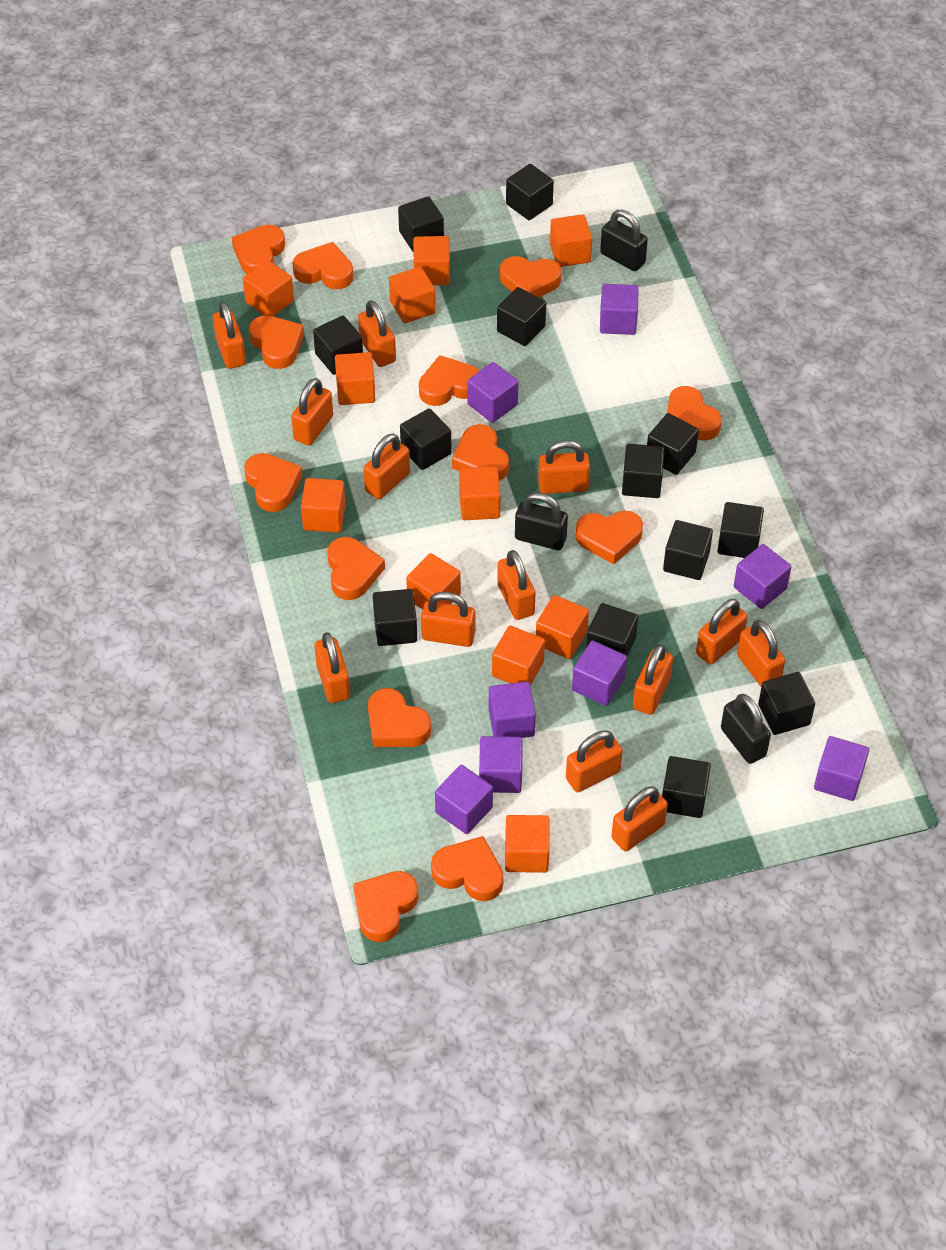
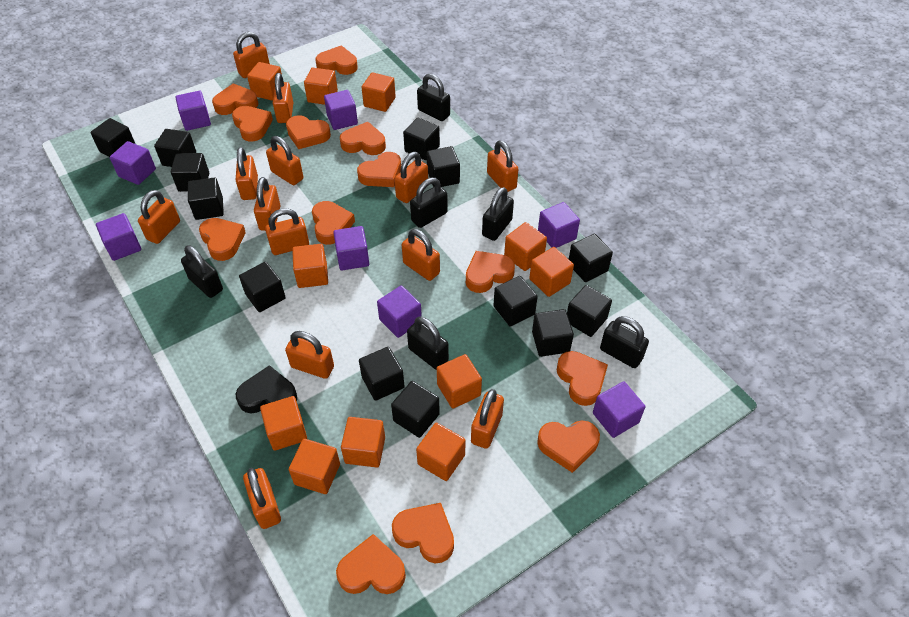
black heart: 0 -> 1
black padlock: 3 -> 6

